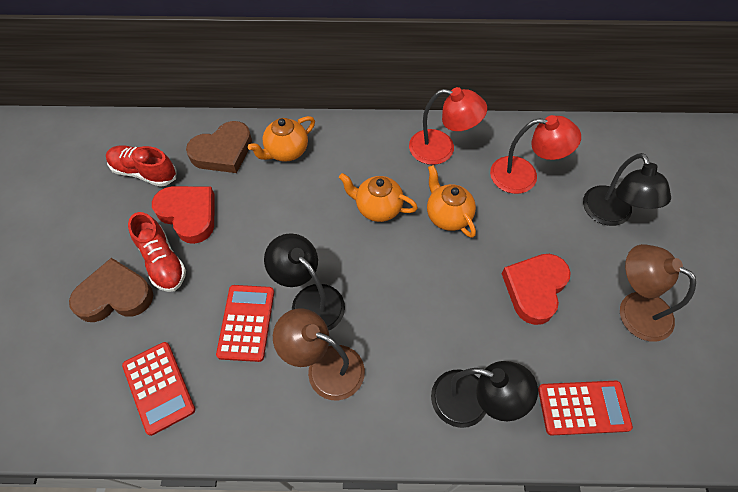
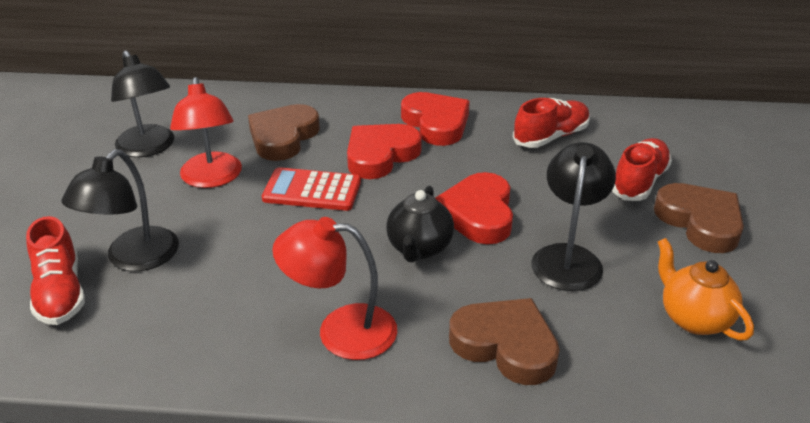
black teapot: 0 -> 1
brown heart: 2 -> 3
brown lamp: 2 -> 0
orange teapot: 3 -> 1
red calculator: 3 -> 1
red heart: 2 -> 3
red shoe: 2 -> 3

